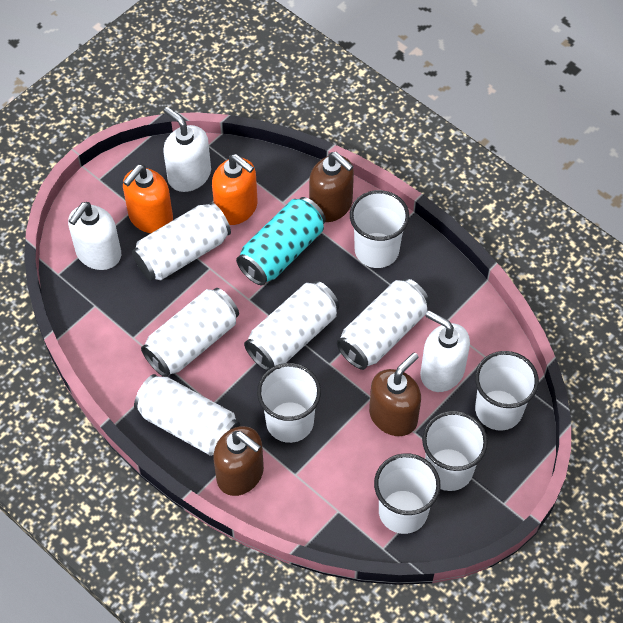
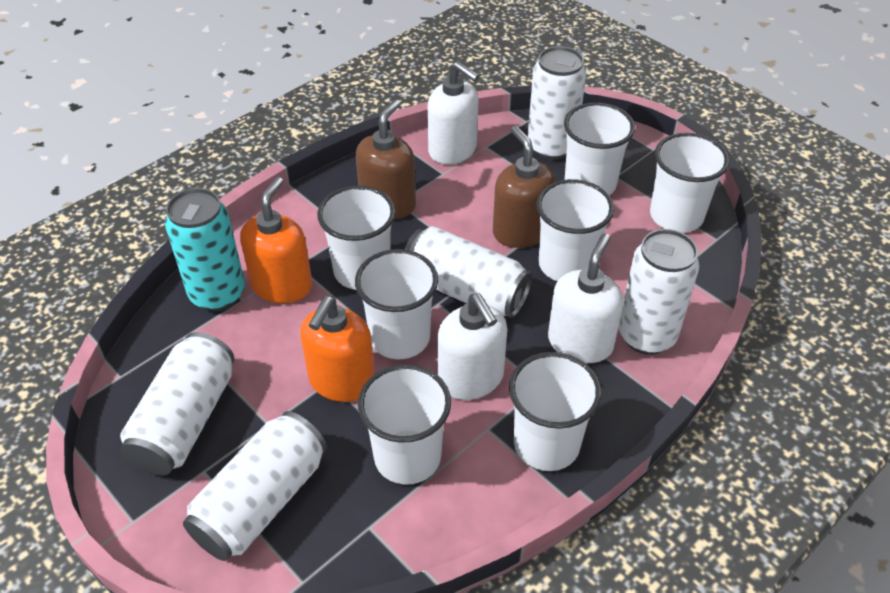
brown soap dispenser: 3 -> 2
white cup: 5 -> 7

